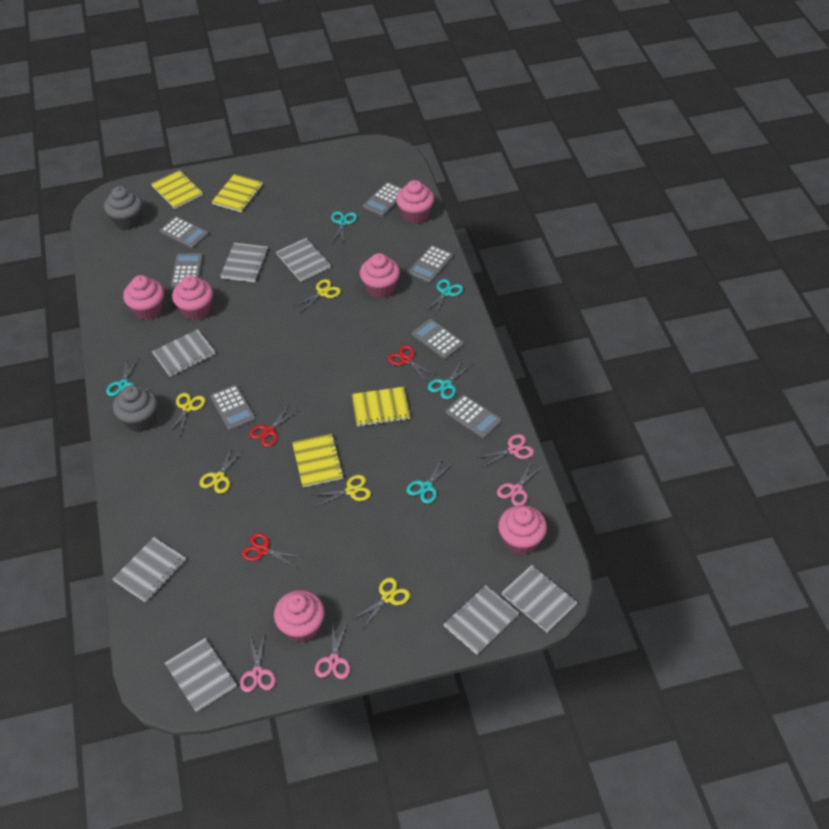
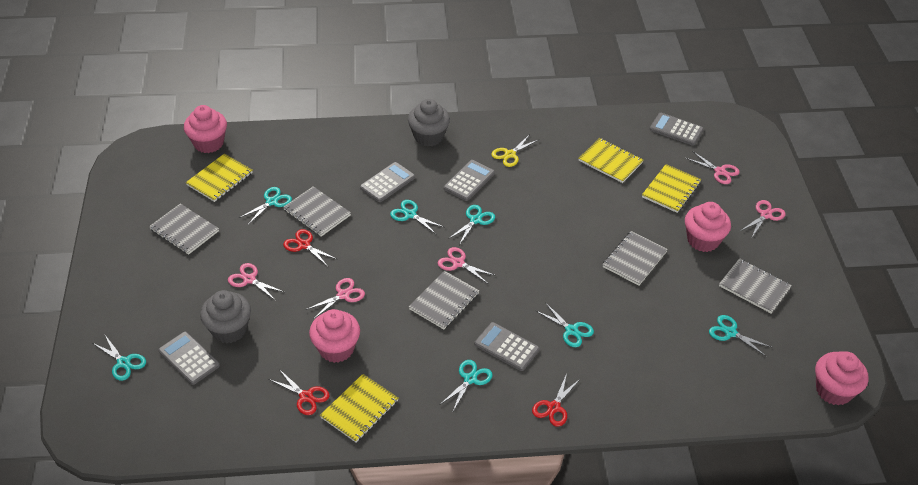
grey calculator: 7 -> 5
grey notebook: 7 -> 5
pink cupcake: 6 -> 4
pink scissors: 4 -> 5
turquoise scissors: 5 -> 7
yellow scissors: 5 -> 1

